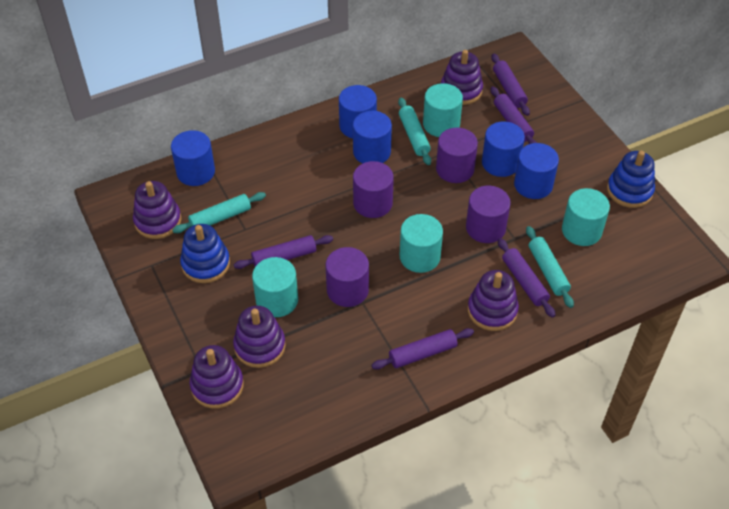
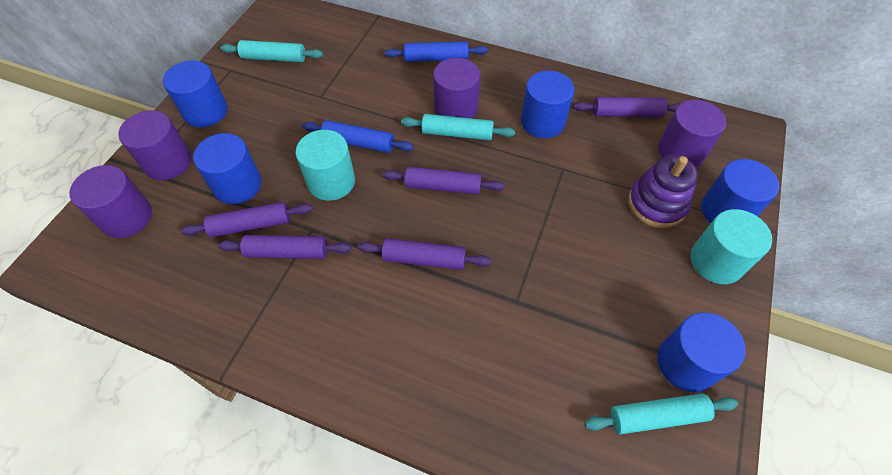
blue rolling pin: 0 -> 2
blue stacking toy: 2 -> 0
purple stacking toy: 5 -> 1
turquoise cylinder: 4 -> 2

